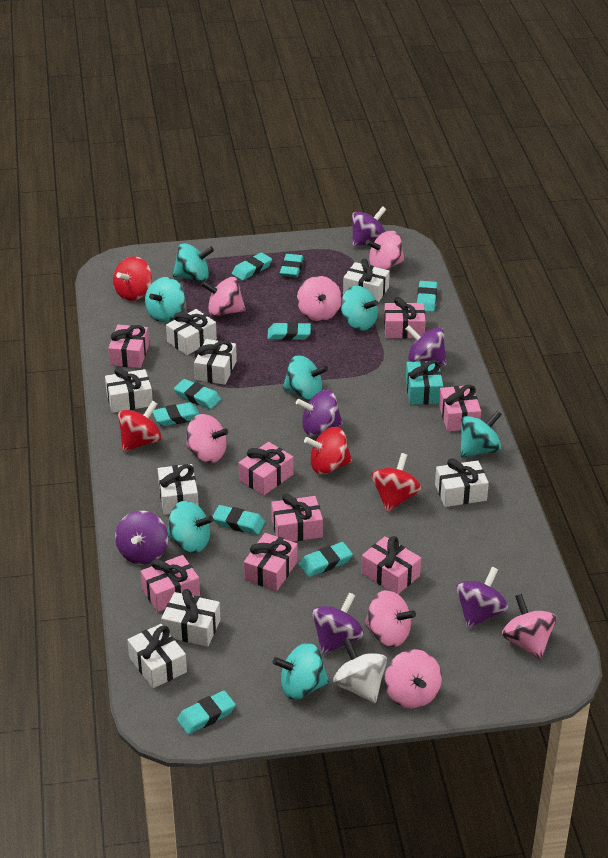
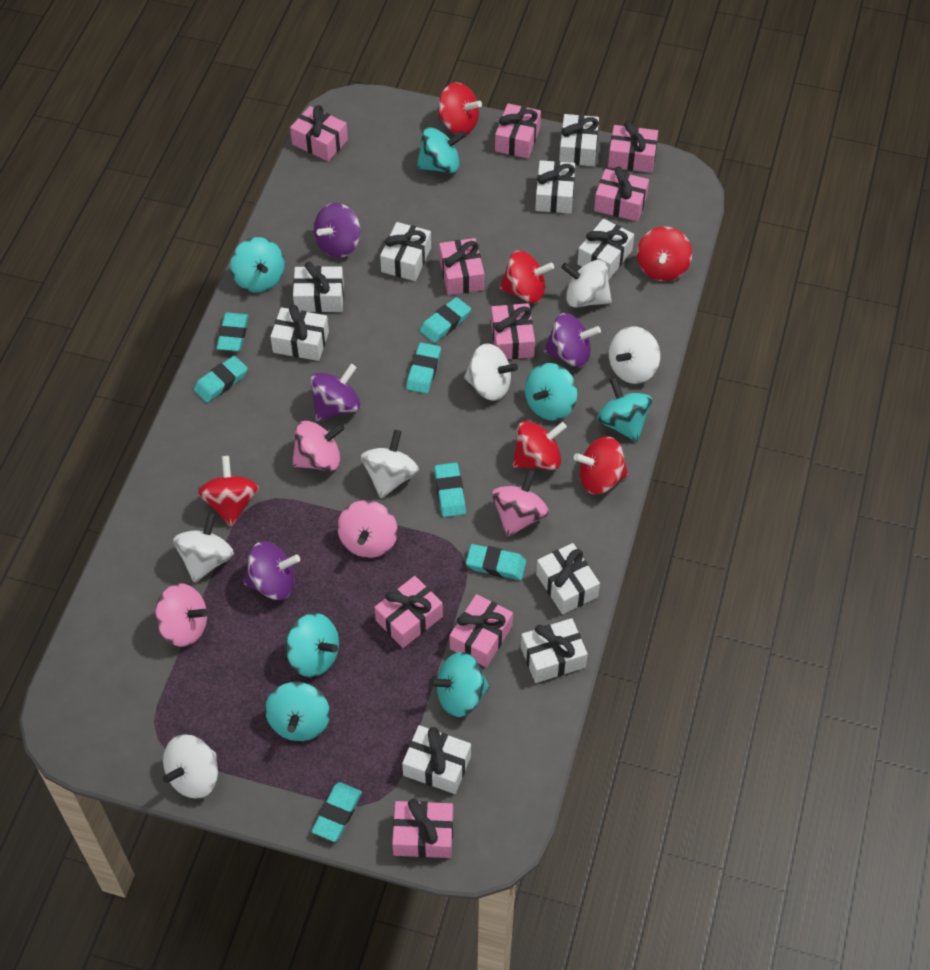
pink gift: 8 -> 9
pink spinning top: 7 -> 4
purple spinning top: 6 -> 4
red spinning top: 4 -> 6
turquoise eraser: 9 -> 7
turquoise gift: 1 -> 0
white gift: 8 -> 9
white spinning top: 1 -> 6

